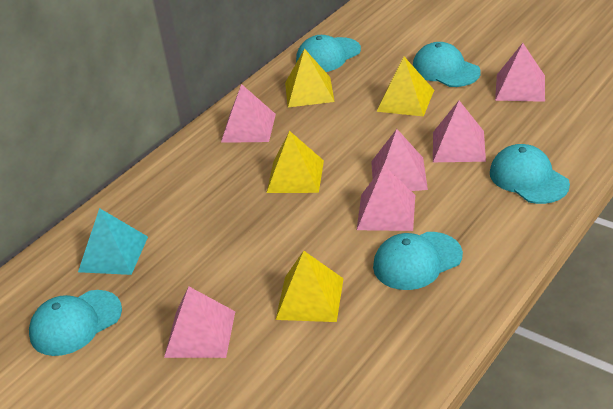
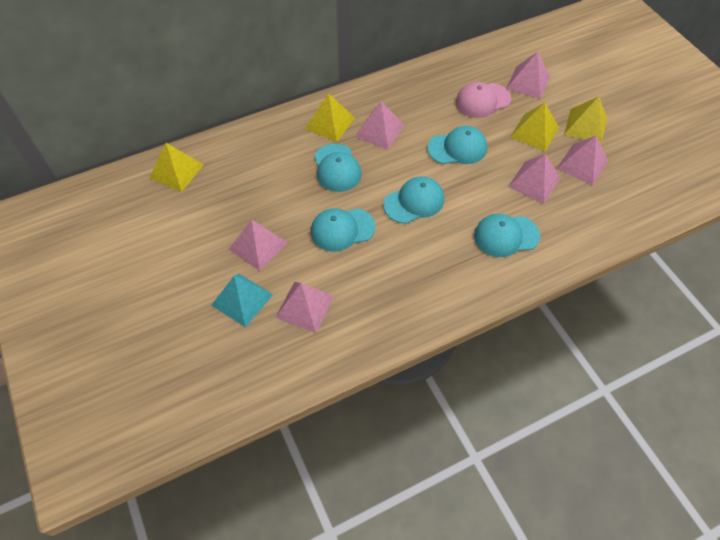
pink cap: 0 -> 1

